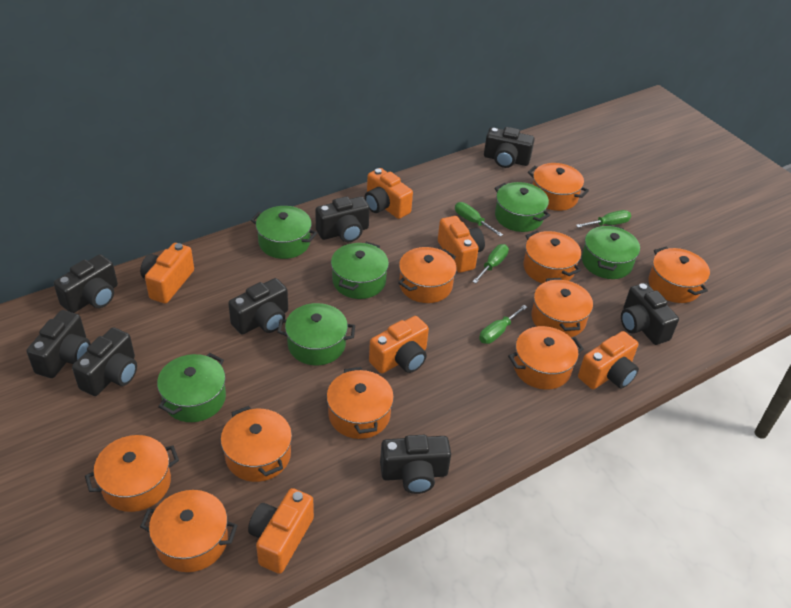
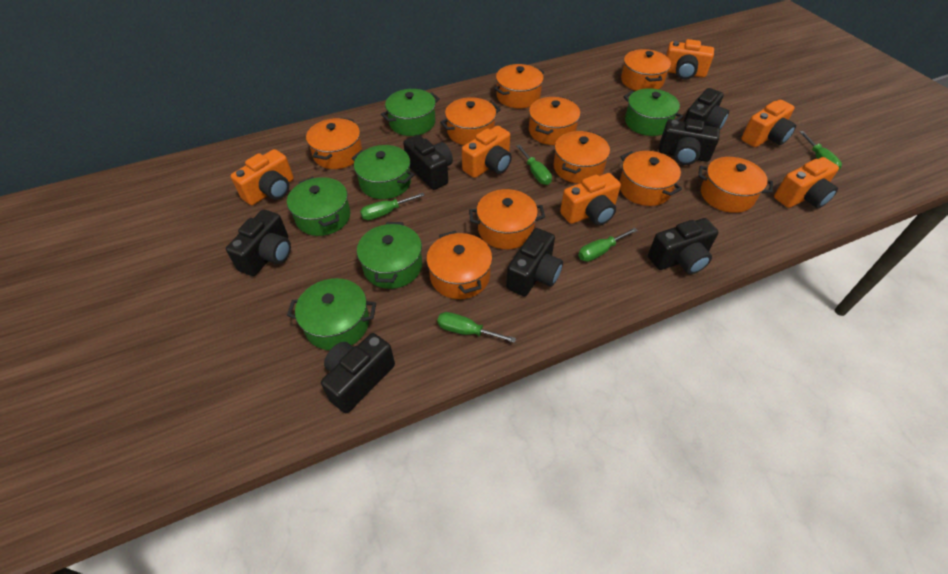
black camera: 8 -> 7
green screwdriver: 4 -> 5

